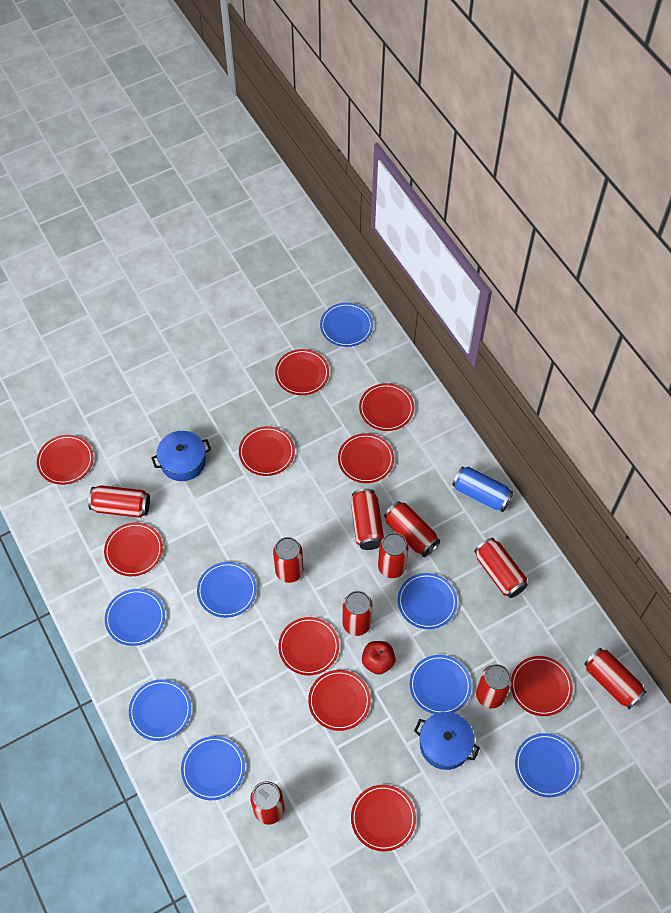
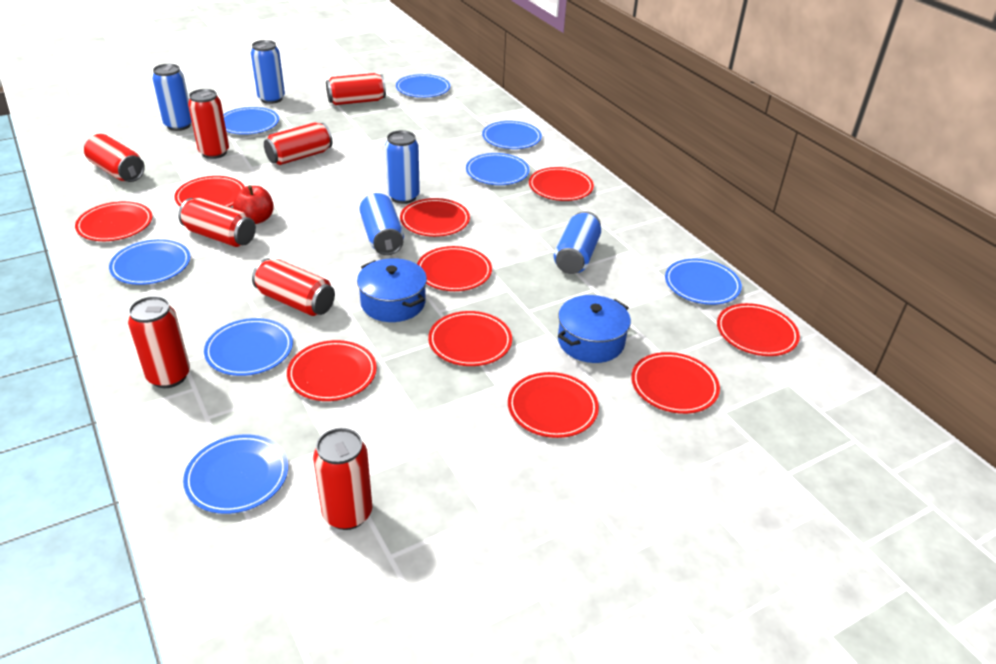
blue can: 1 -> 5
red can: 10 -> 8

